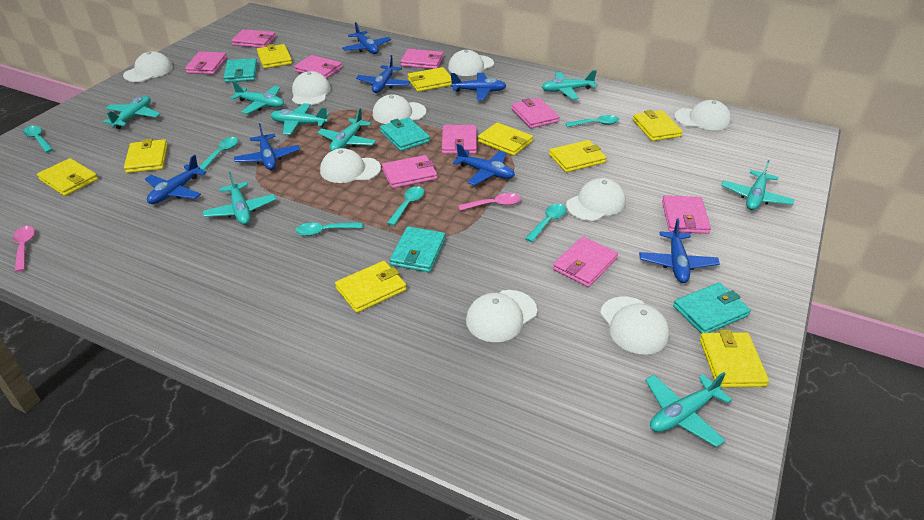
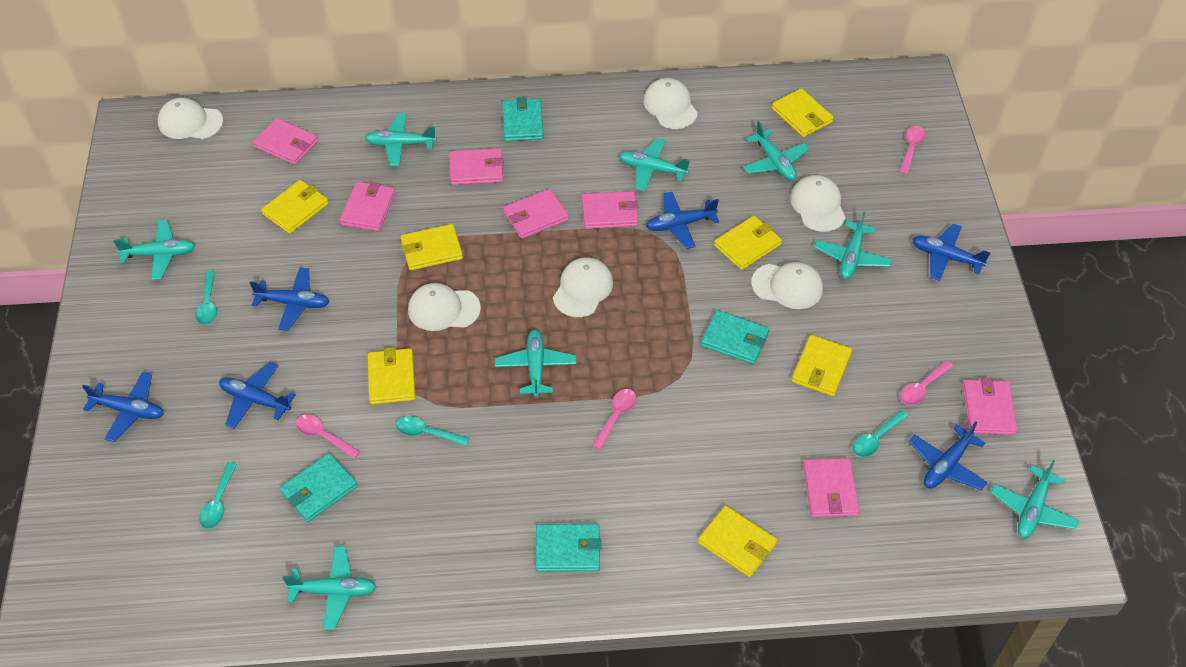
blue plane: 7 -> 6
pink spoon: 2 -> 4
pink wallet: 9 -> 7
turquoise spoon: 6 -> 4
white cap: 9 -> 6
yellow wallet: 9 -> 7

